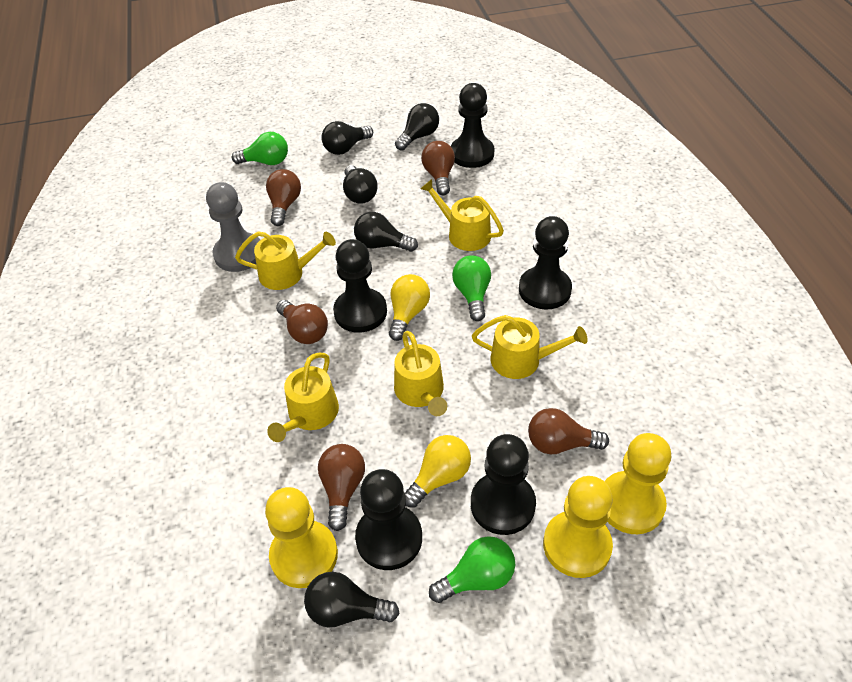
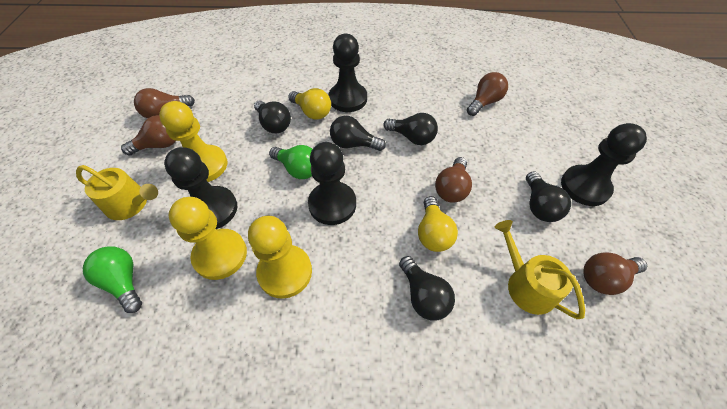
black pawn: 5 -> 4
green light bulb: 3 -> 2
grey pawn: 1 -> 0
yellow watering can: 5 -> 2

